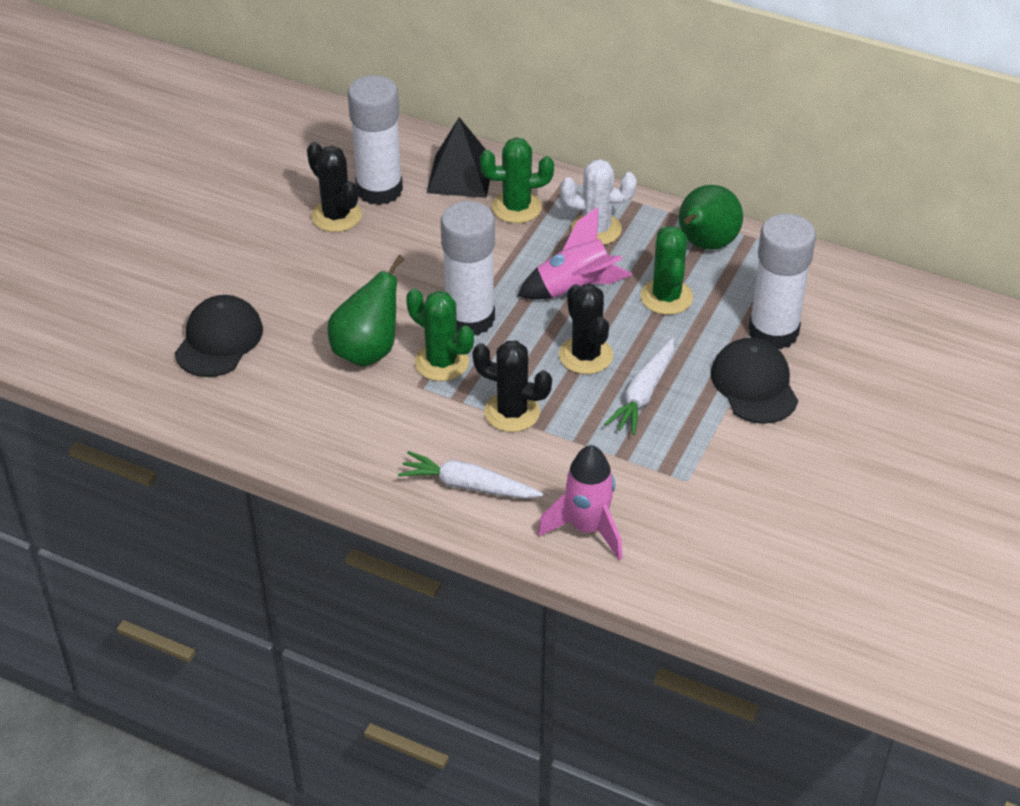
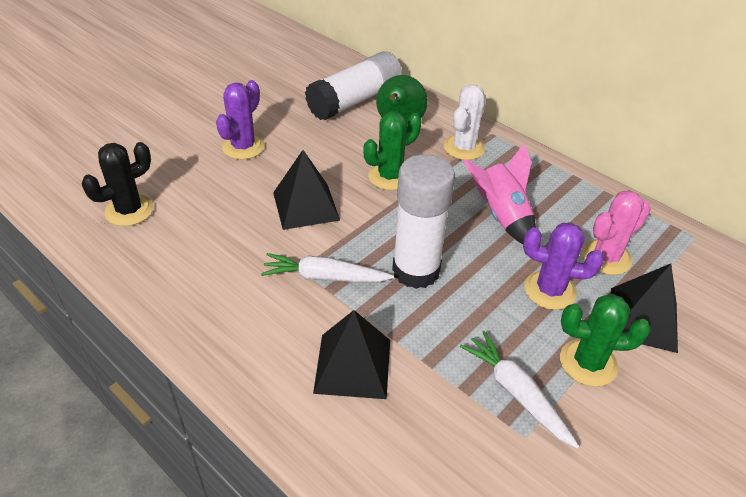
black cactus: 3 -> 1
black cap: 2 -> 0
black pyramid: 1 -> 3
green cactus: 3 -> 2
green pear: 2 -> 1
pink cactus: 0 -> 1
pink rocket: 2 -> 1
purple cactus: 0 -> 2
white glue stick: 3 -> 2

